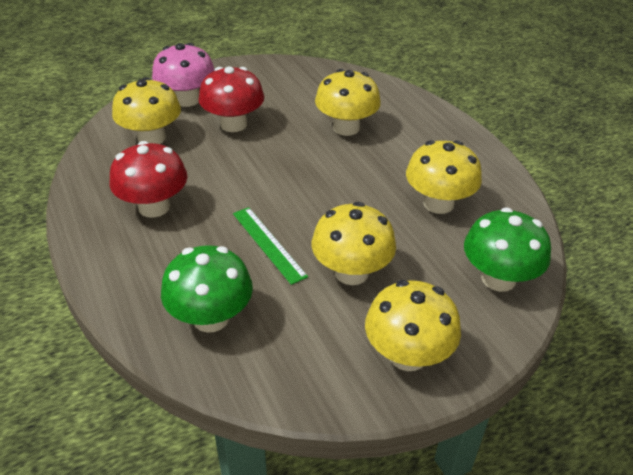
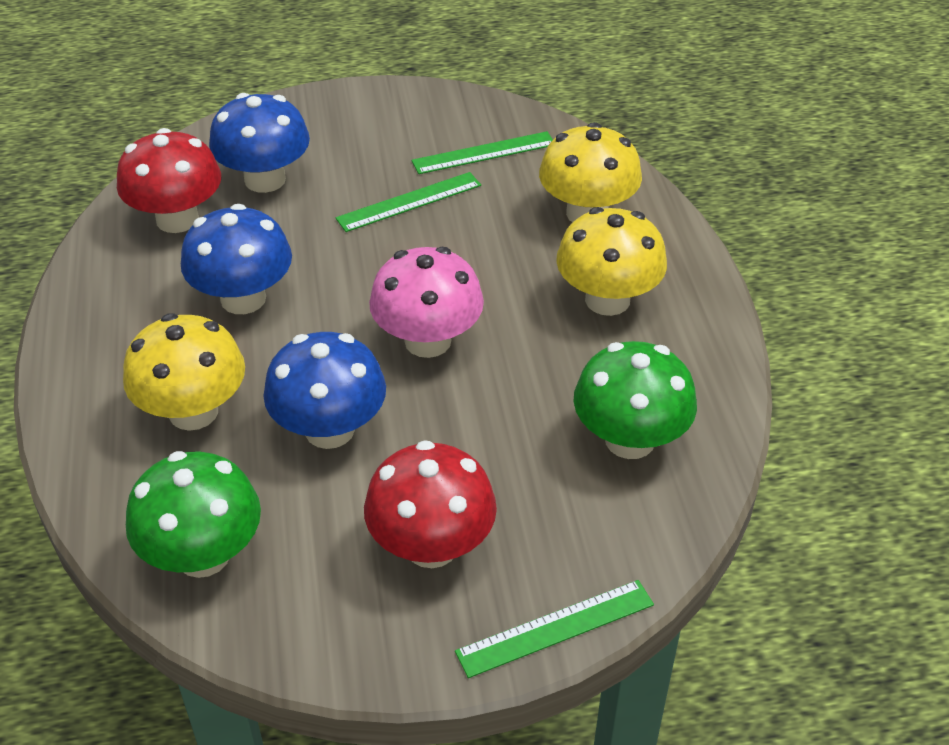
blue mushroom: 0 -> 3
green ruler: 1 -> 3
yellow mushroom: 5 -> 3

